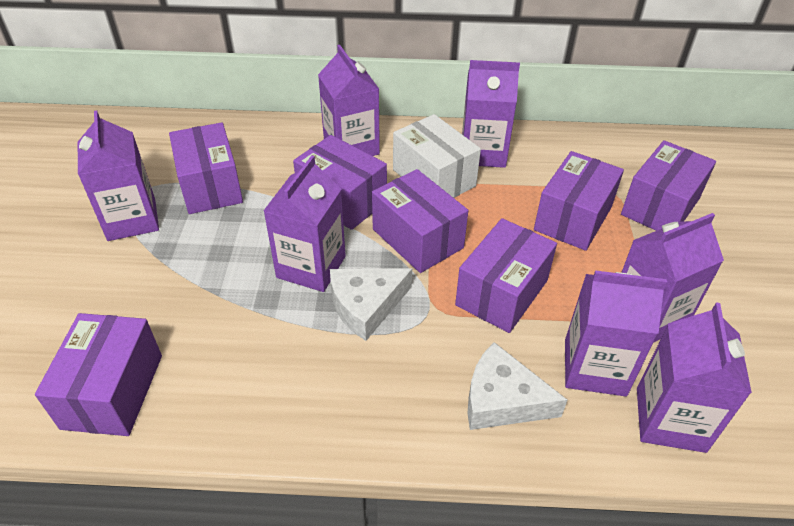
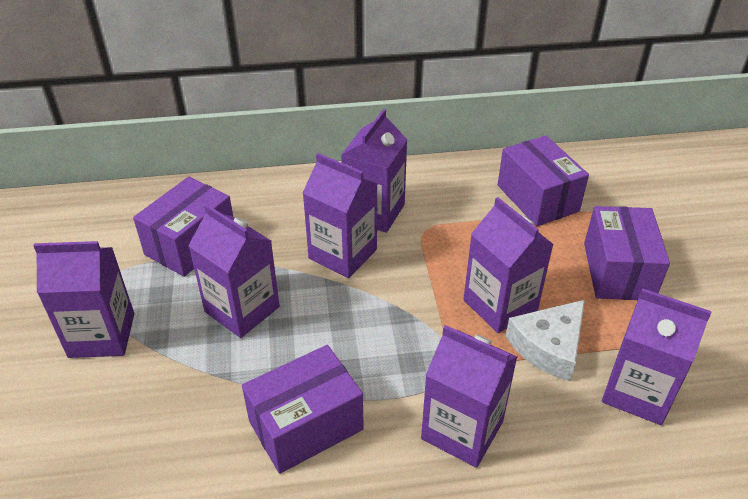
purple box: 7 -> 4
white box: 1 -> 0
white cheese: 2 -> 1

